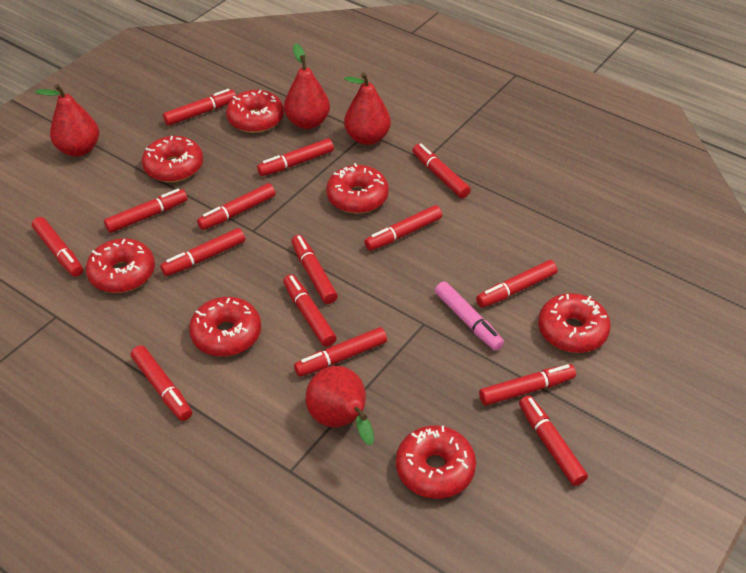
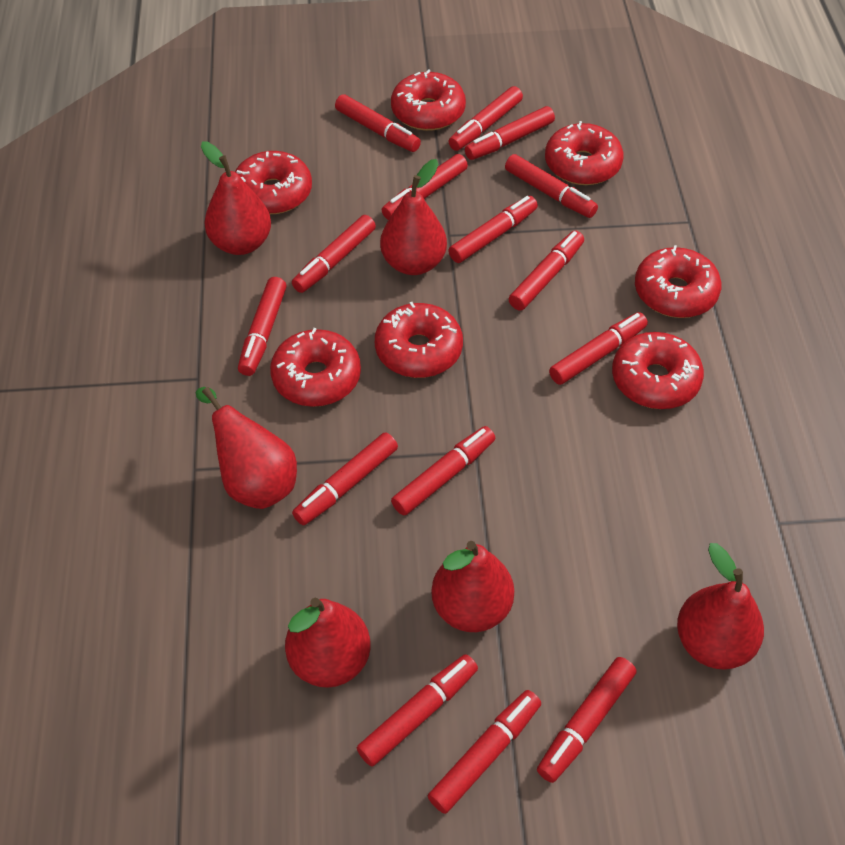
pink marker: 1 -> 0
red pear: 4 -> 6

